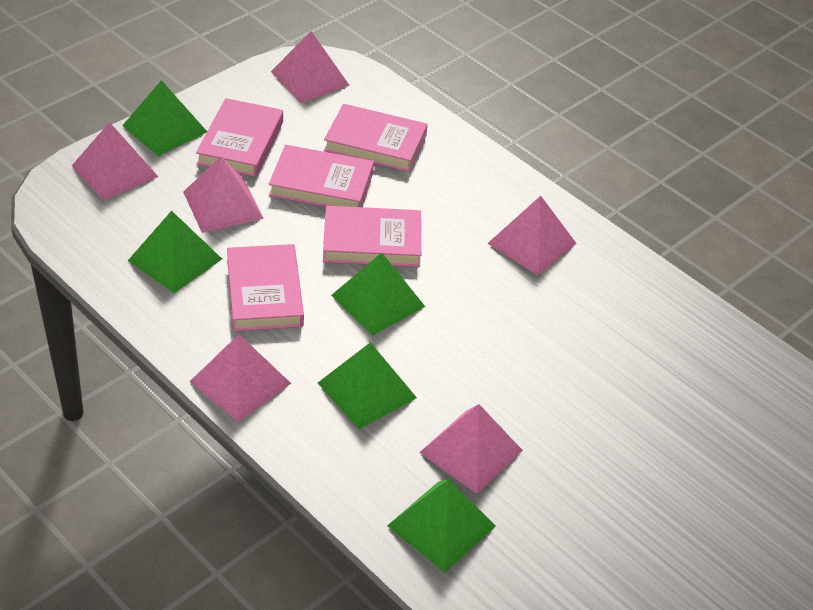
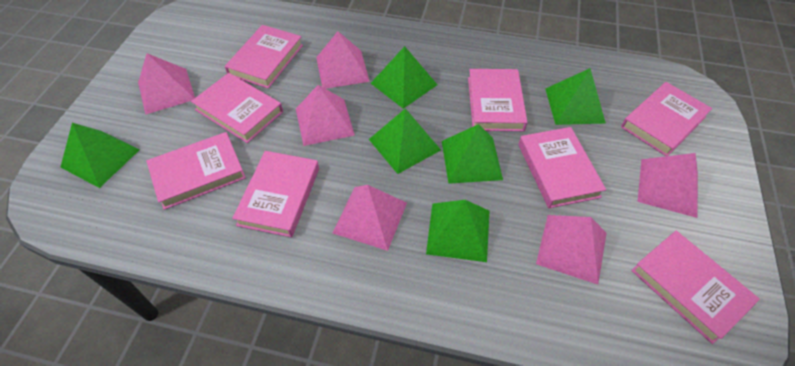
green pyramid: 5 -> 6
pink book: 5 -> 8

